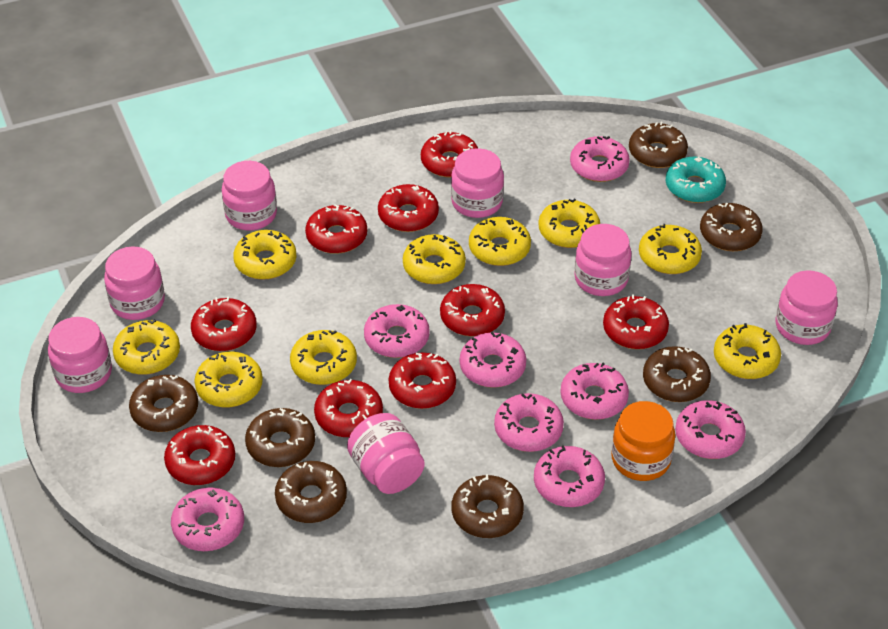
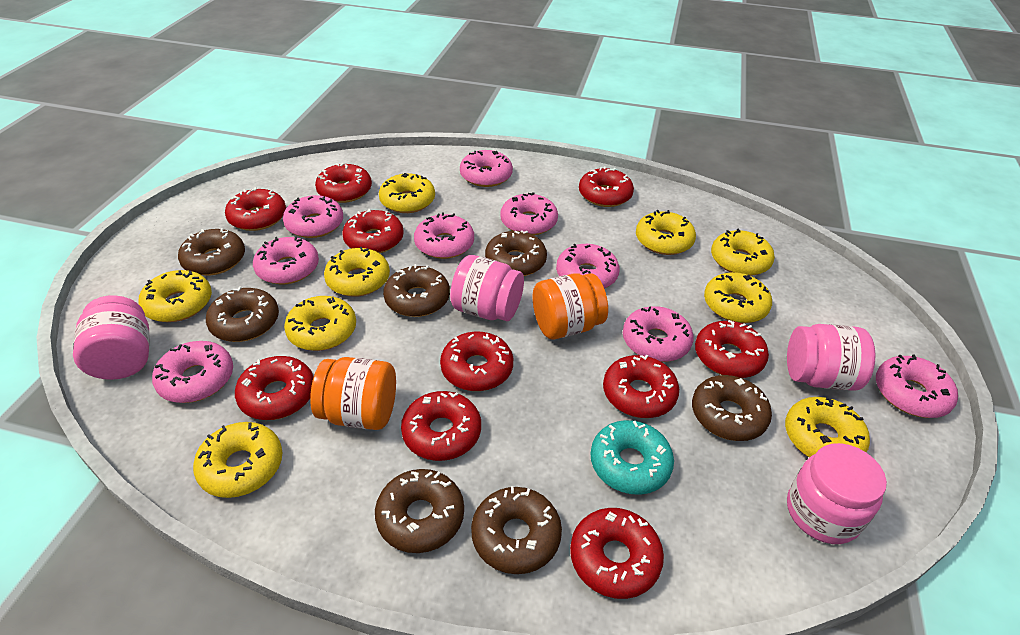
orange jar: 1 -> 2
pink donut: 8 -> 9
pink jar: 7 -> 4
red donut: 9 -> 10

